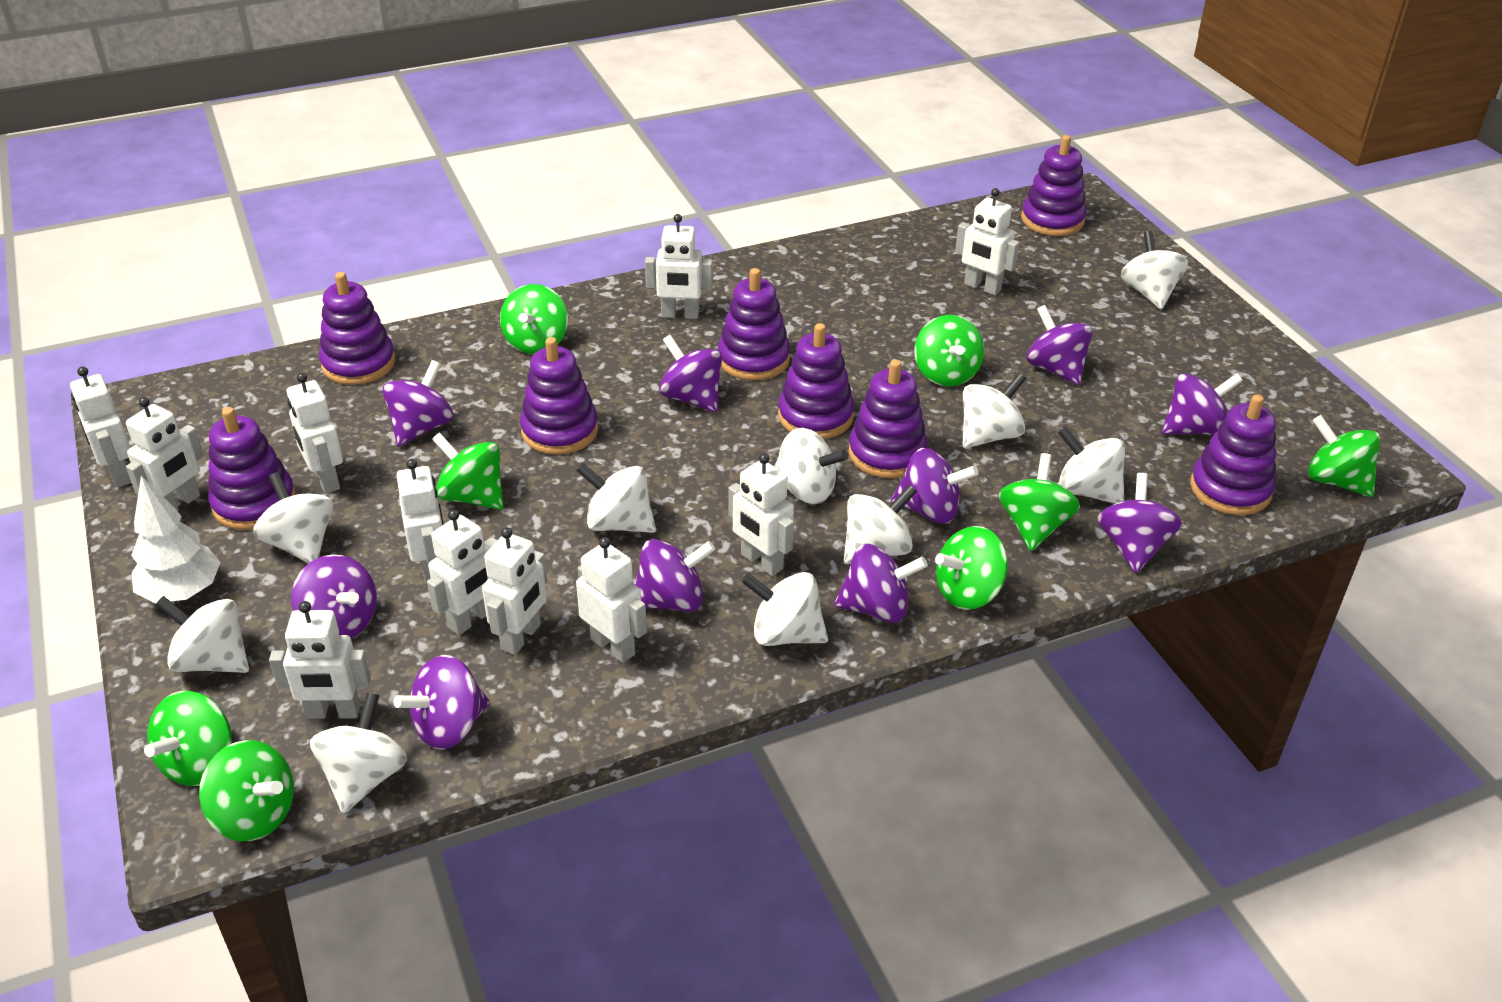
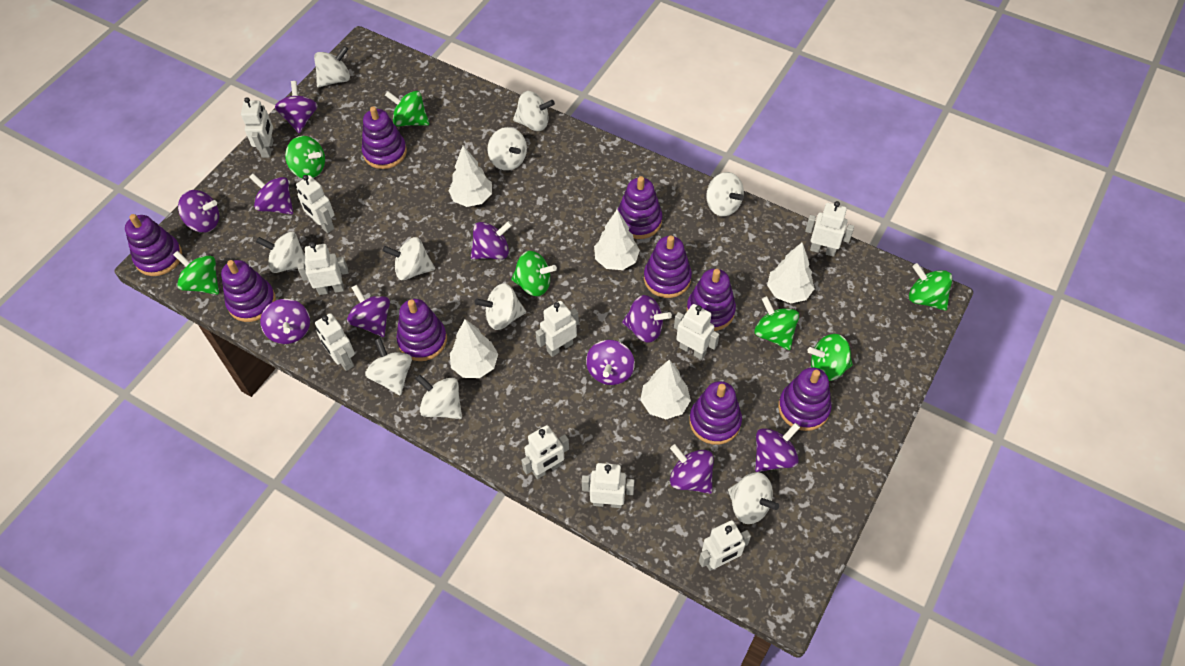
green spinning top: 8 -> 7
purple stacking toy: 8 -> 9
white robot: 11 -> 10
white tree: 1 -> 5

